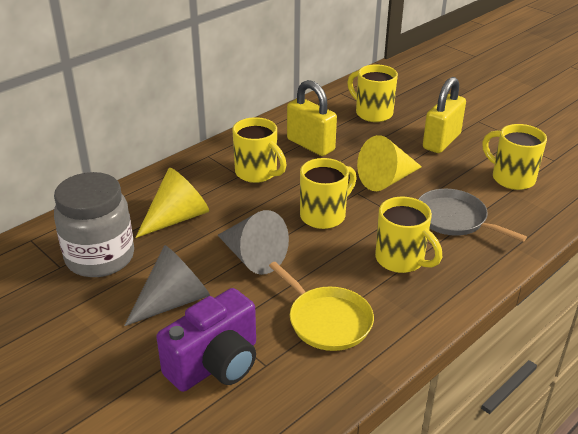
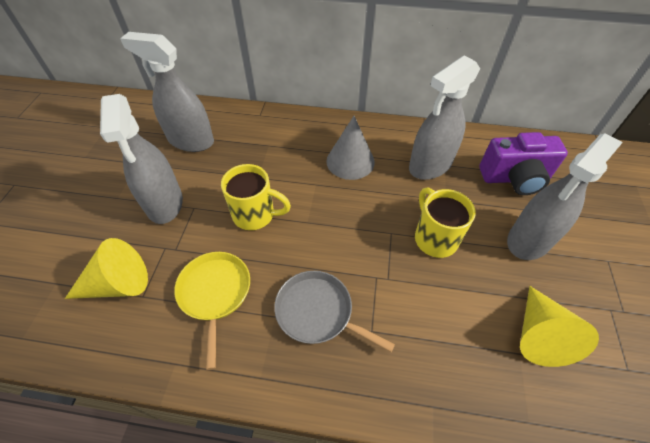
grey cone: 2 -> 1
grey jar: 1 -> 0
grey spray bottle: 0 -> 4
yellow mug: 5 -> 2
yellow padlock: 2 -> 0

